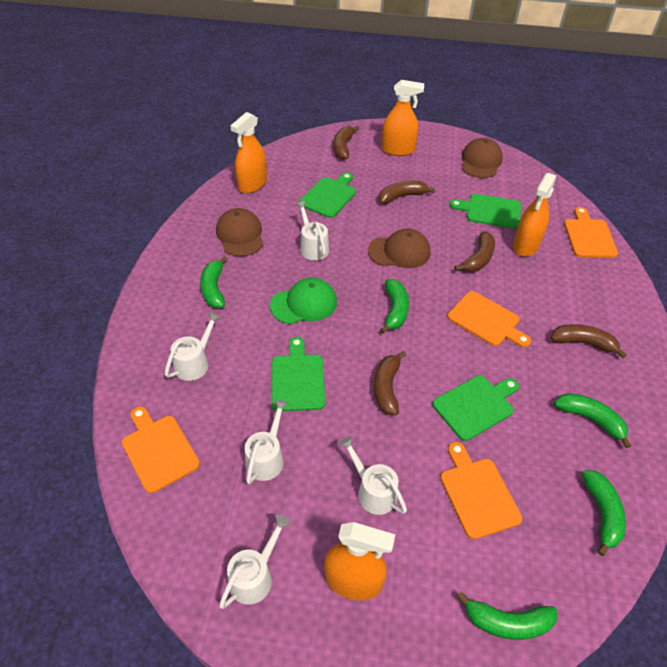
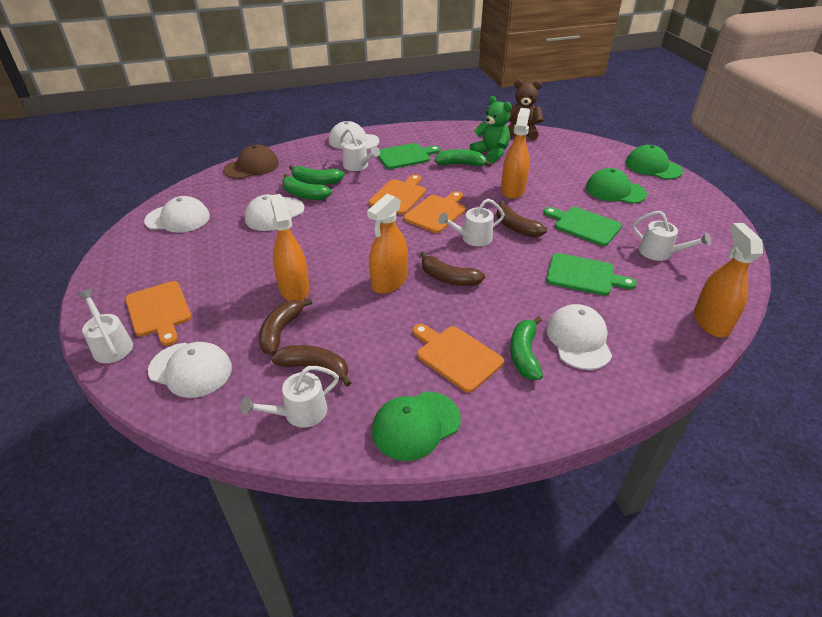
brown banana: 5 -> 4
brown cap: 3 -> 1
brown teddy bear: 0 -> 1
green banana: 5 -> 4
green cap: 1 -> 3
green cutting board: 4 -> 3
green teddy bear: 0 -> 1
white cap: 0 -> 5

